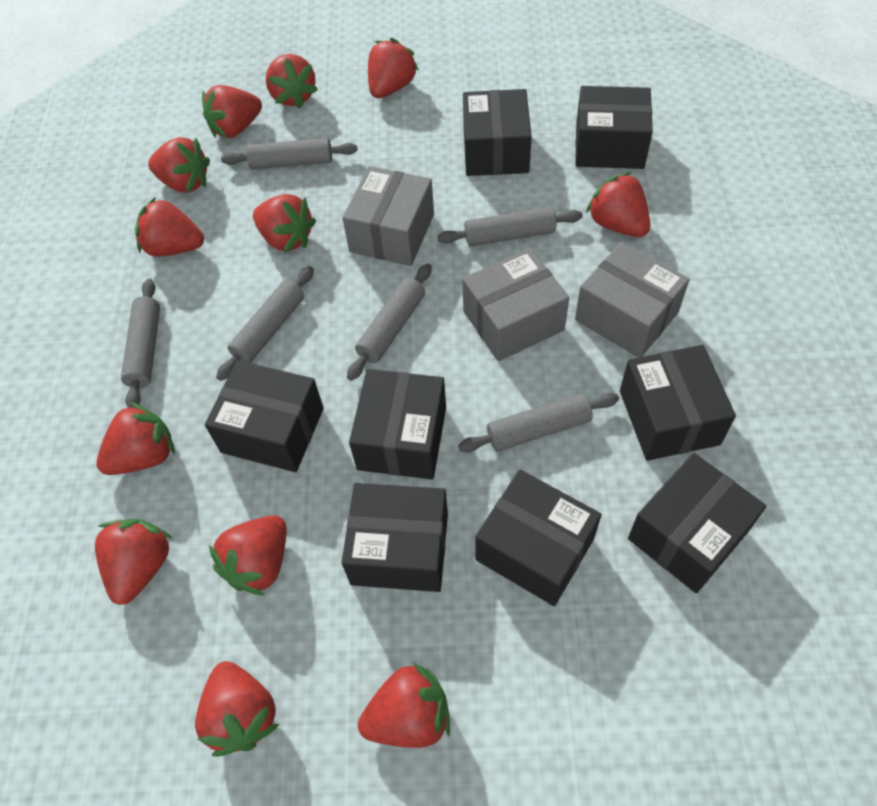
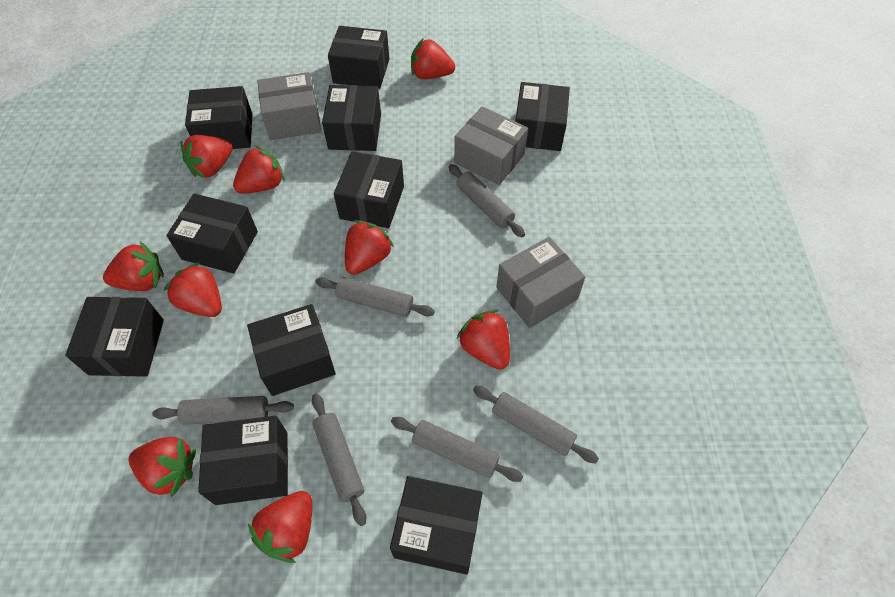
black box: 8 -> 10
red strawberry: 12 -> 9

